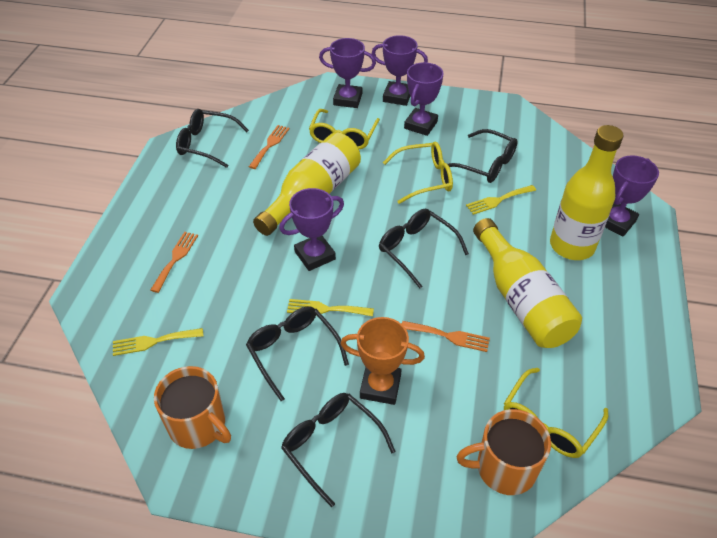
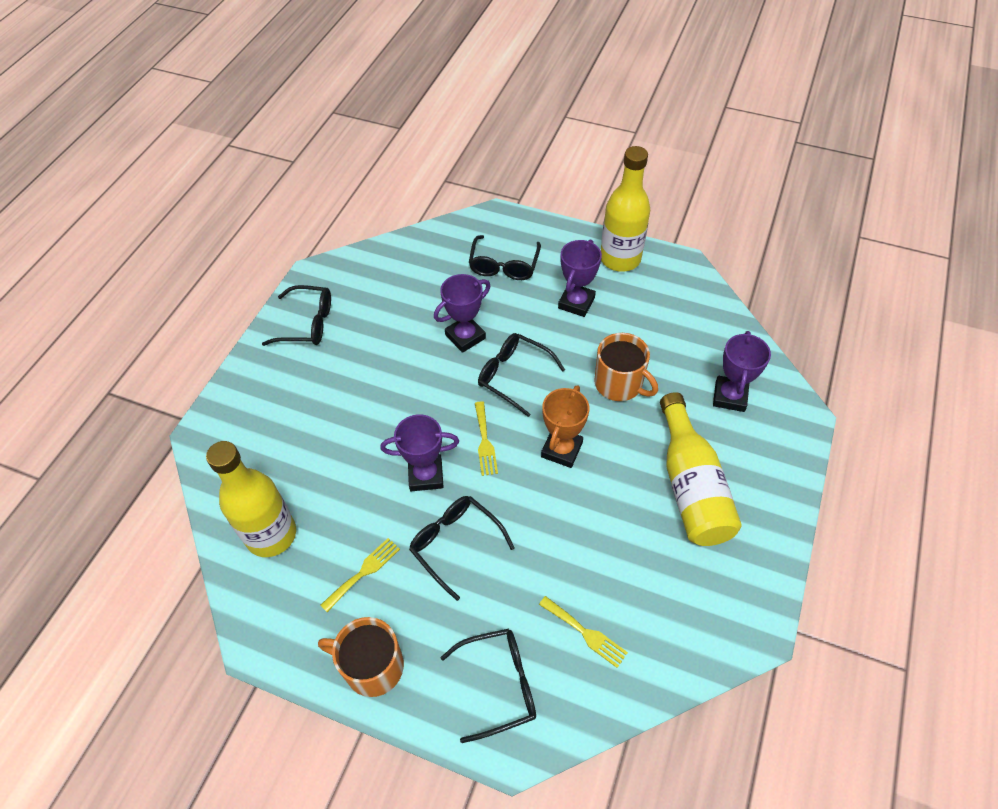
orange fork: 3 -> 0
purple trophy: 5 -> 4
yellow glasses: 3 -> 0

